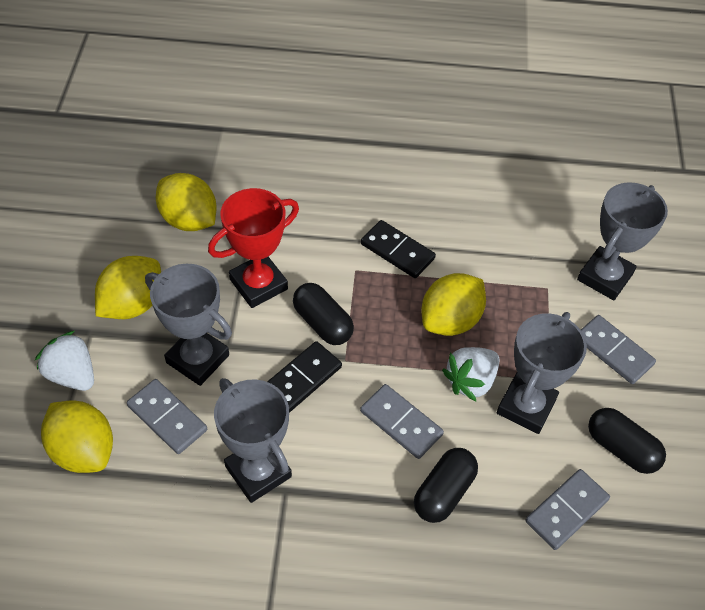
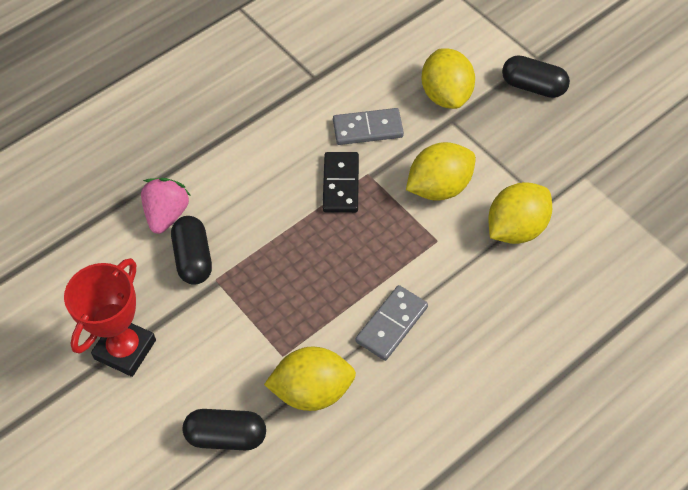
black domino: 2 -> 1
grey domino: 4 -> 2
grey trophy: 4 -> 0
pink strawberry: 0 -> 1
white strawberry: 2 -> 0

